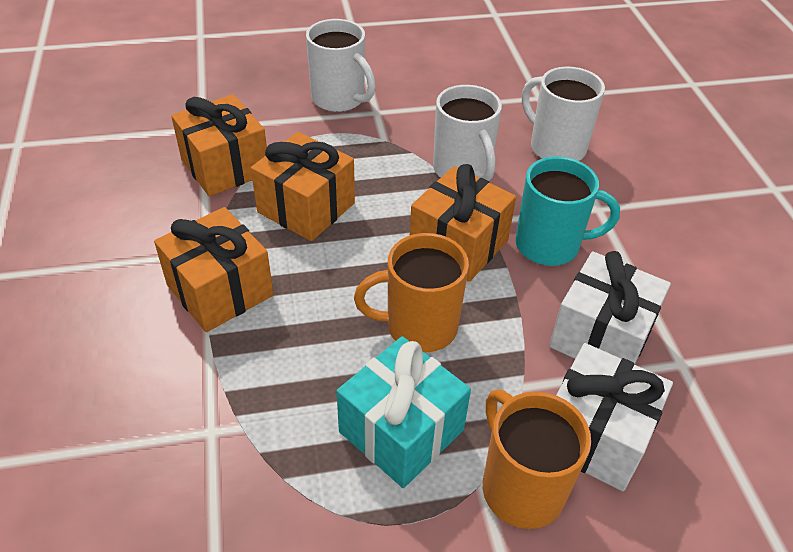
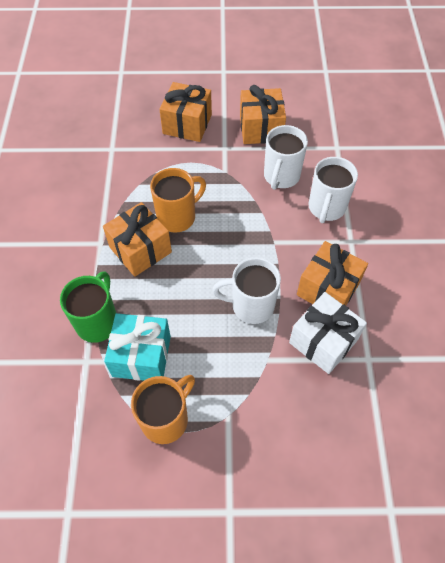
green mug: 0 -> 1
turquoise mug: 1 -> 0
white gift: 2 -> 1

